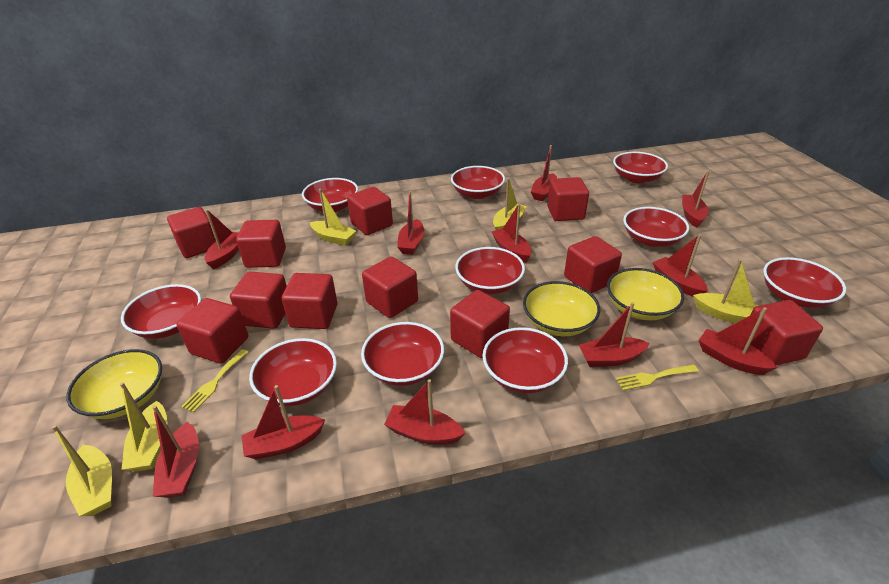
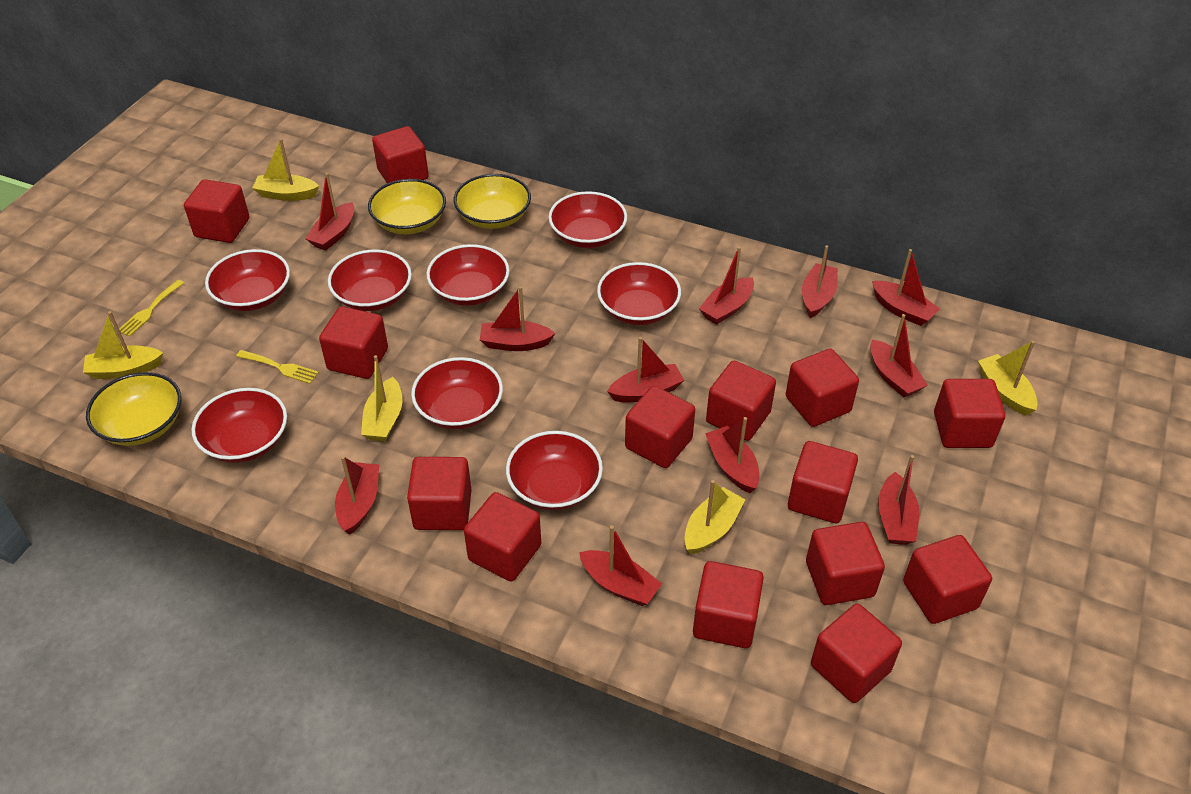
red bowl: 10 -> 8
red cube: 11 -> 14

